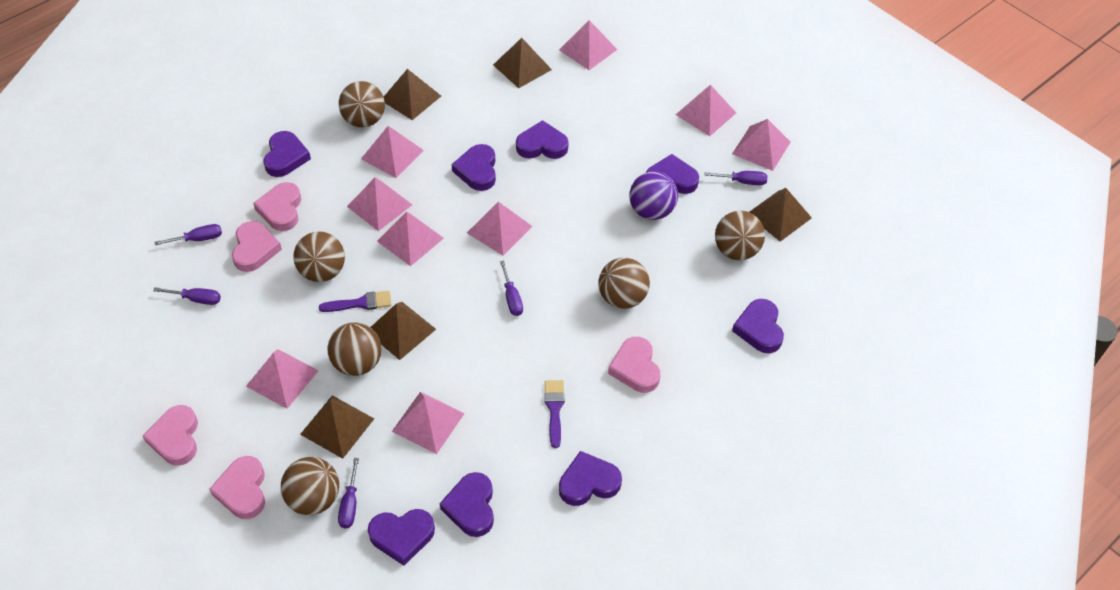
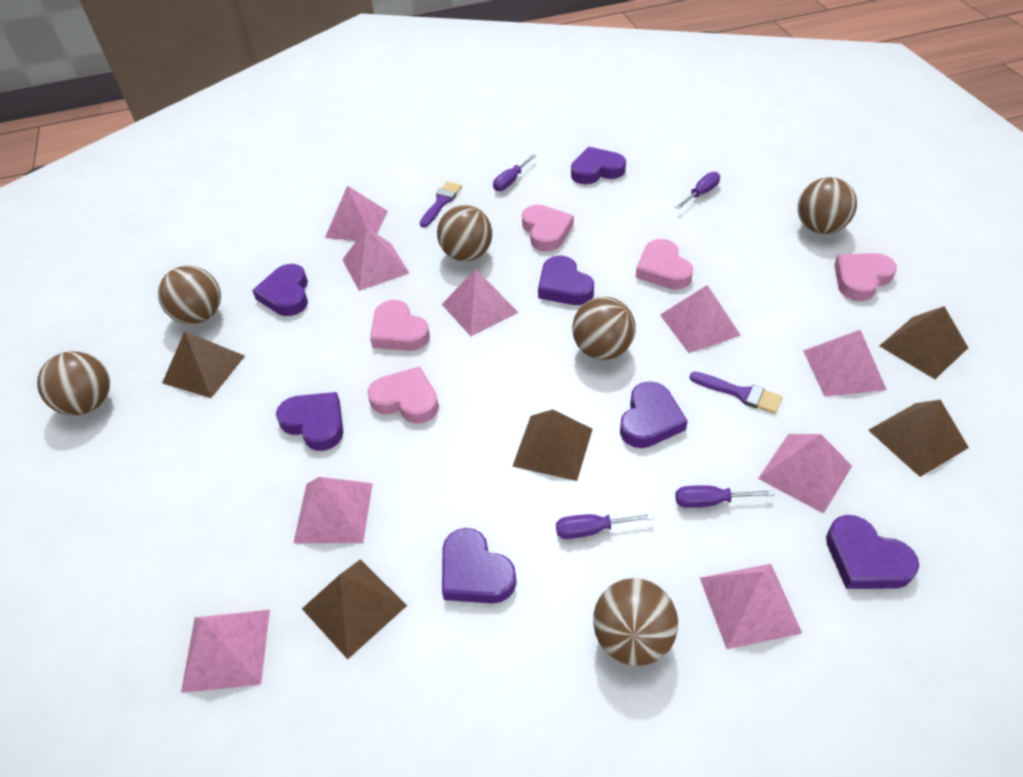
purple ball: 1 -> 0
purple heart: 8 -> 7
purple screwdriver: 5 -> 4

